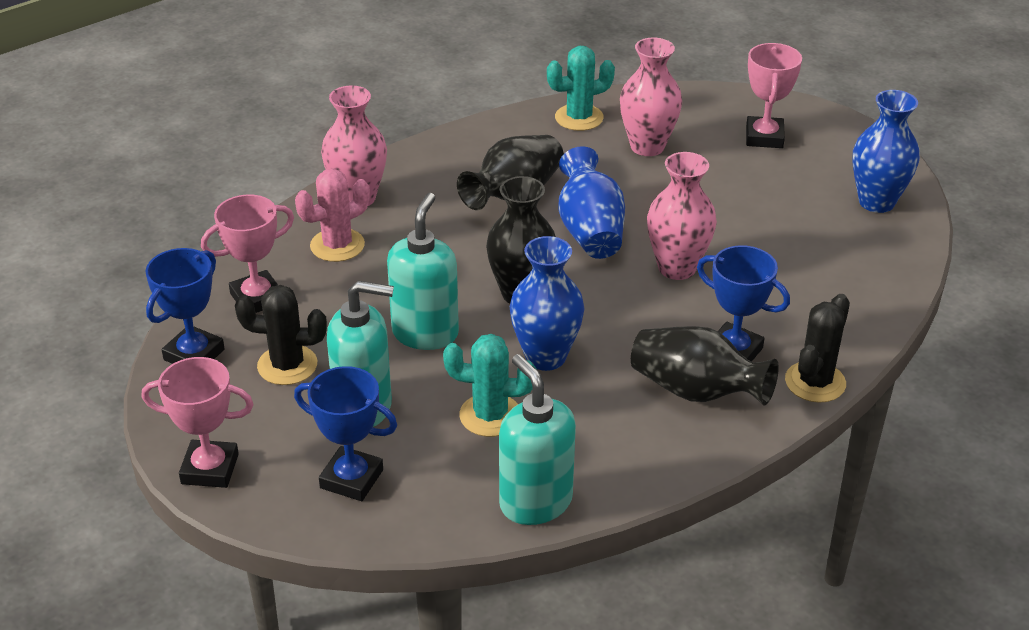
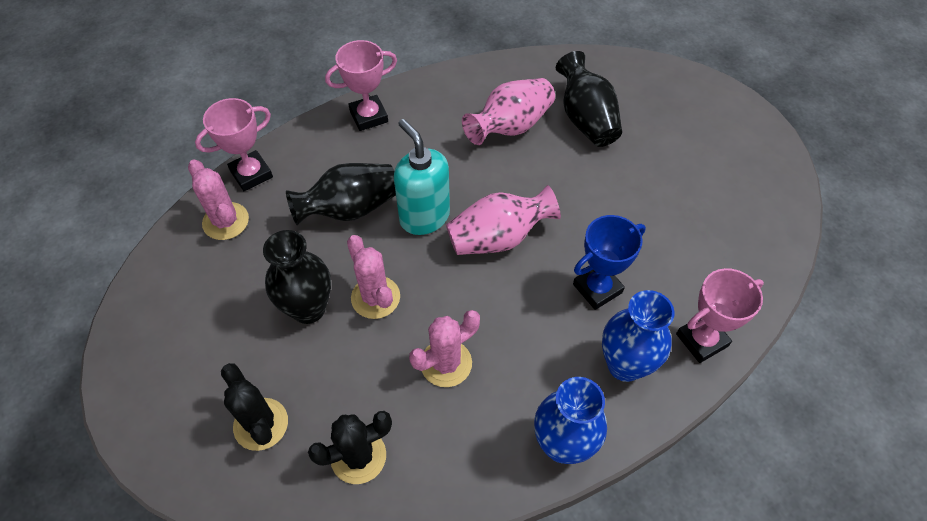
blue trophy: 3 -> 1
blue vase: 3 -> 2
pink cactus: 1 -> 3
pink vase: 3 -> 2
turquoise cactus: 2 -> 0
turquoise soap dispenser: 3 -> 1

